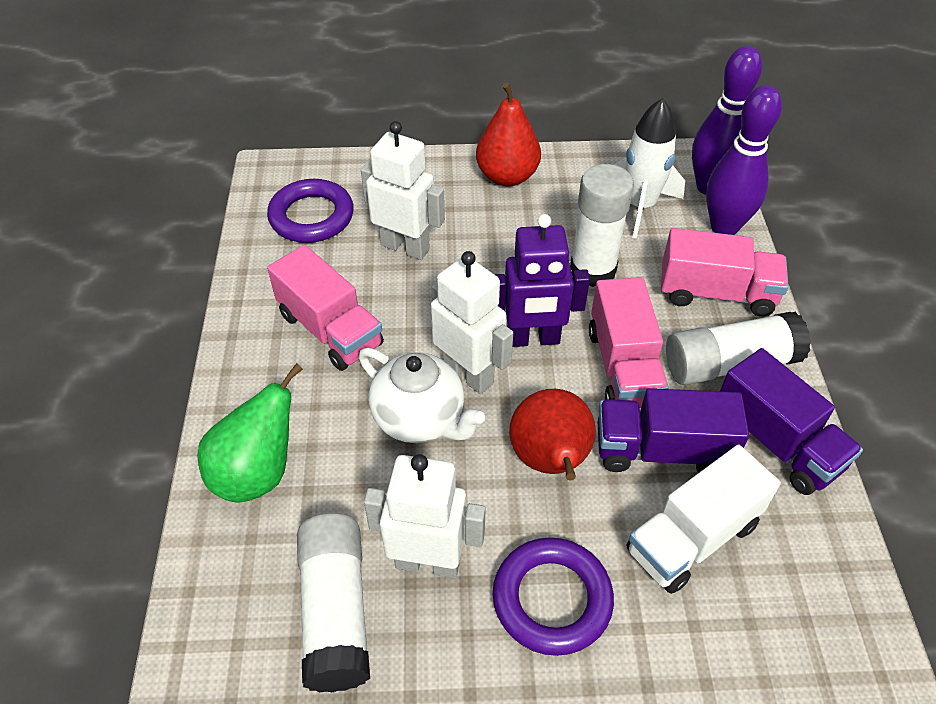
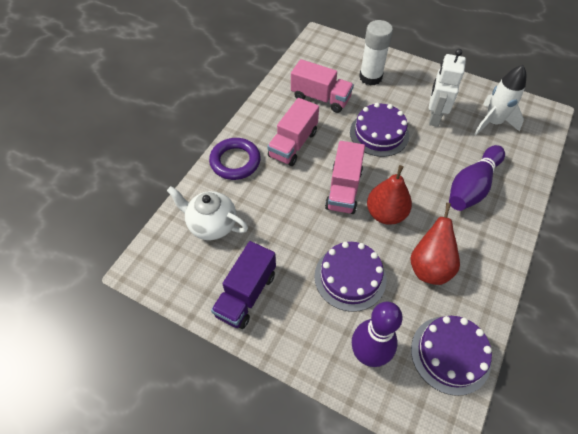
green pear: 1 -> 0
purple cake: 0 -> 3
purple ring: 2 -> 1
purple robot: 1 -> 0
purple truck: 2 -> 1
white glue stick: 3 -> 1
white robot: 3 -> 1
white truck: 1 -> 0

